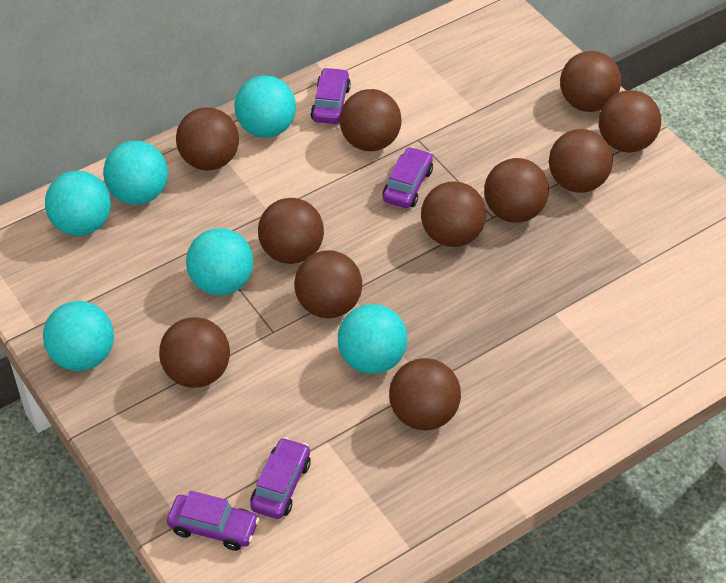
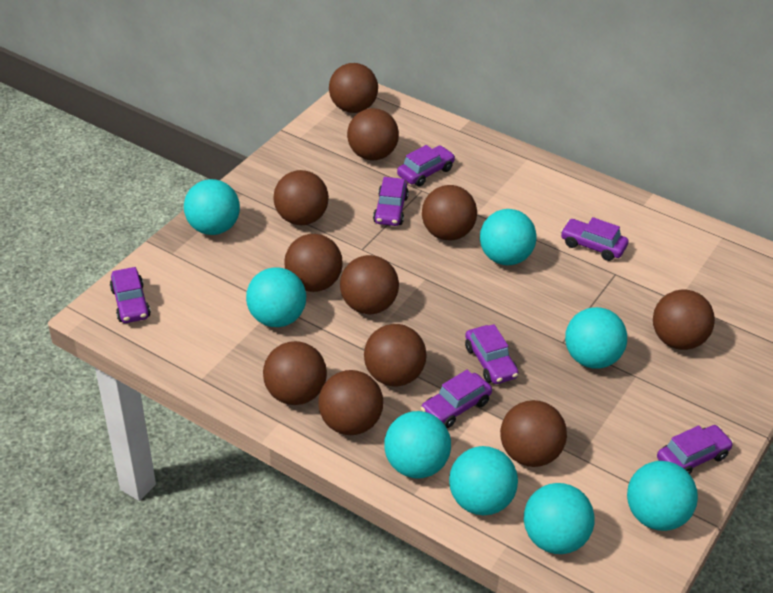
purple car: 4 -> 7
turquoise ball: 6 -> 8

